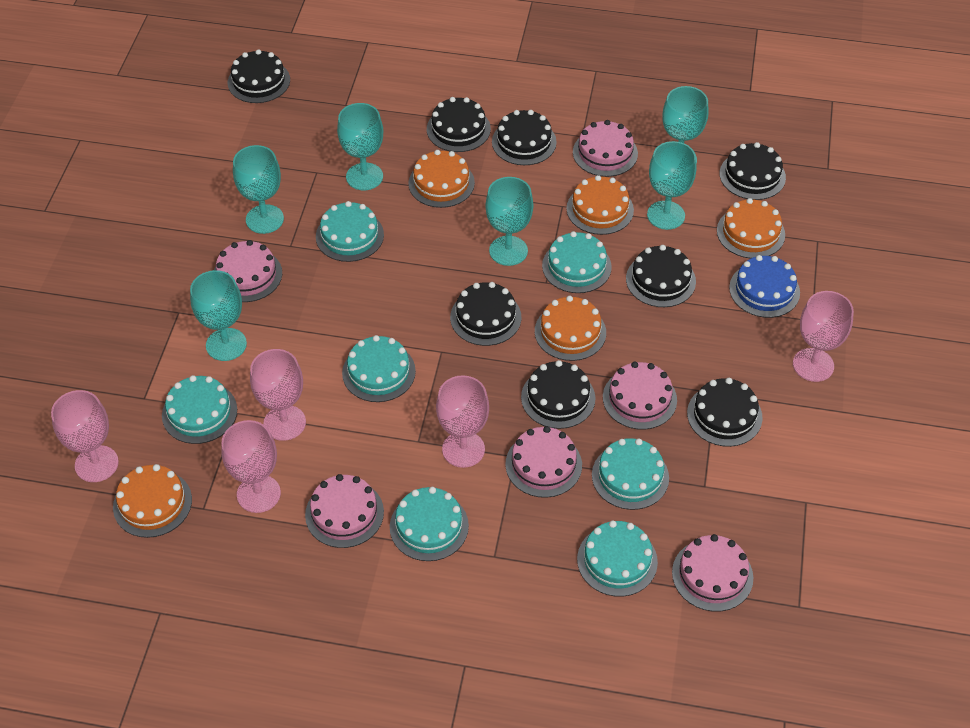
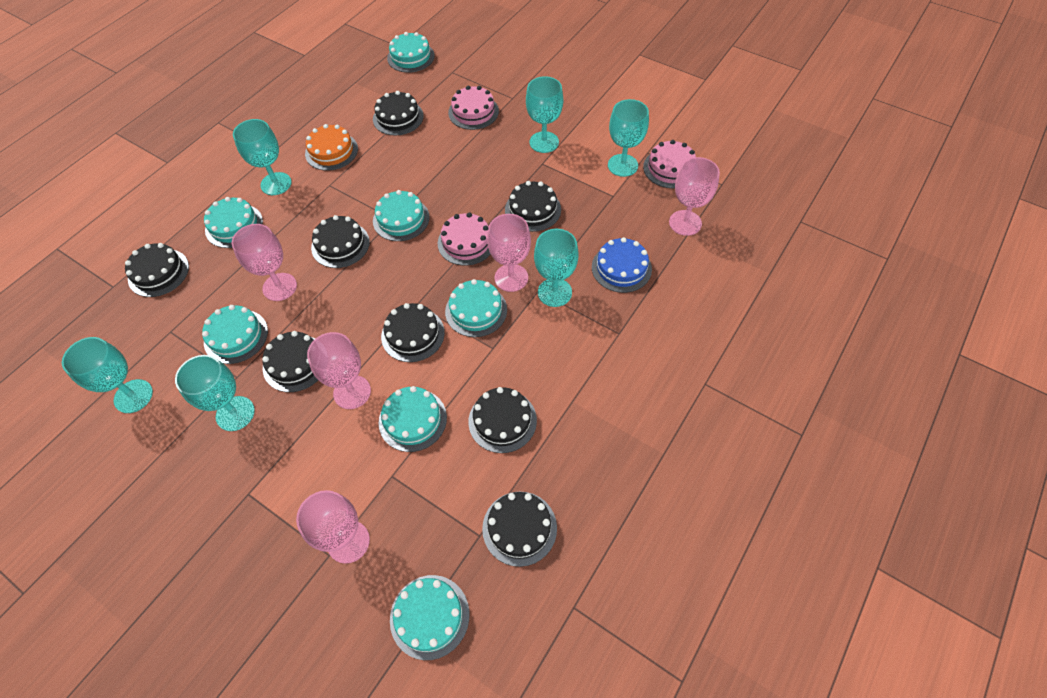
orange cake: 5 -> 1
pink cake: 6 -> 3

